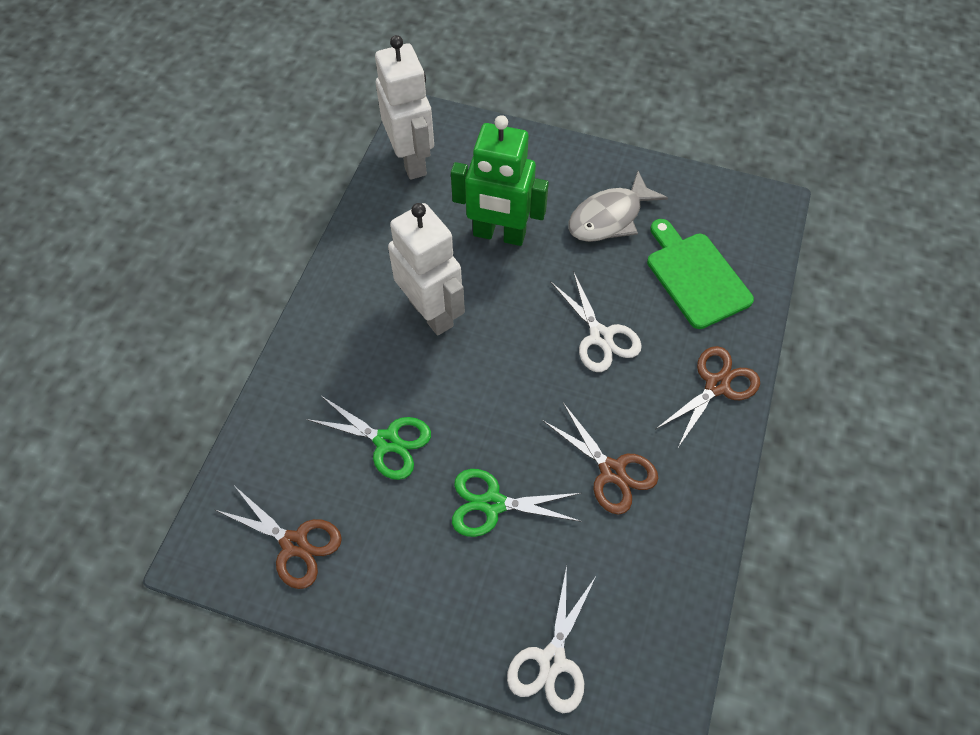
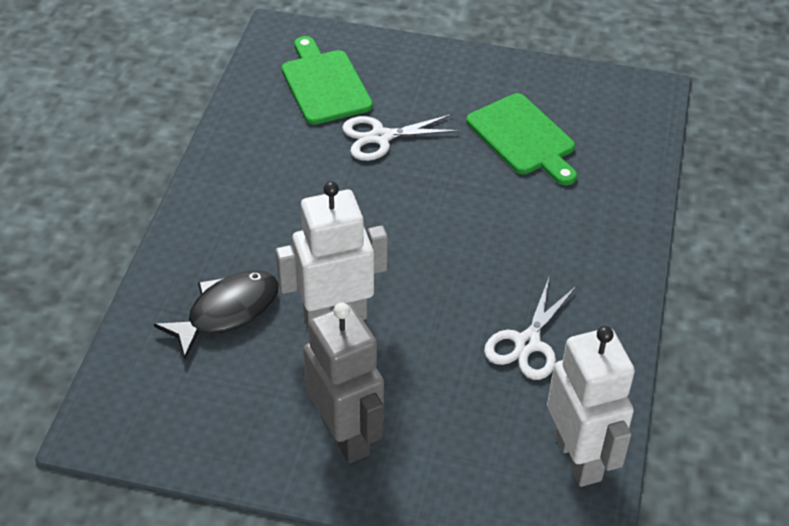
black fish: 0 -> 1
brown scissors: 3 -> 0
green cutting board: 1 -> 2
green robot: 1 -> 0
green scissors: 2 -> 0
grey fish: 1 -> 0
grey robot: 0 -> 1

